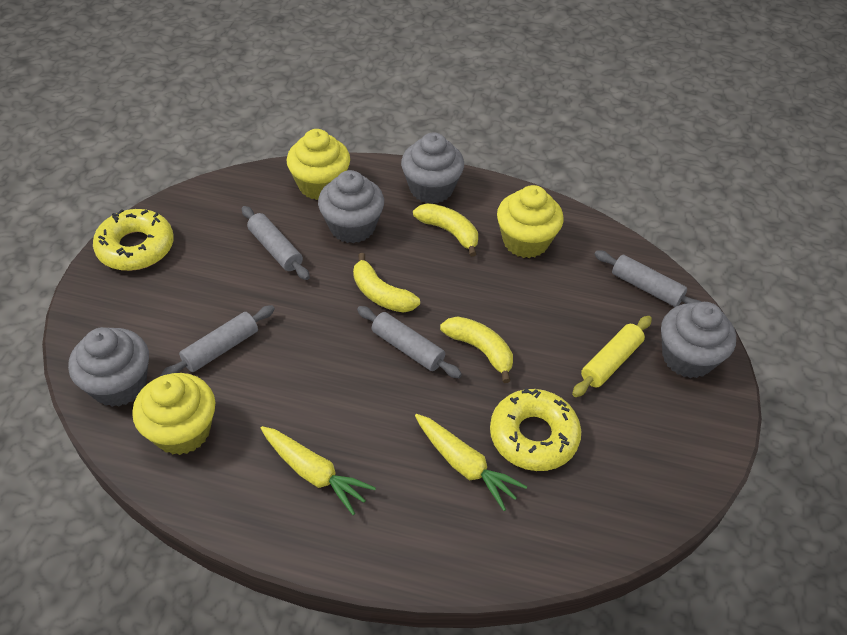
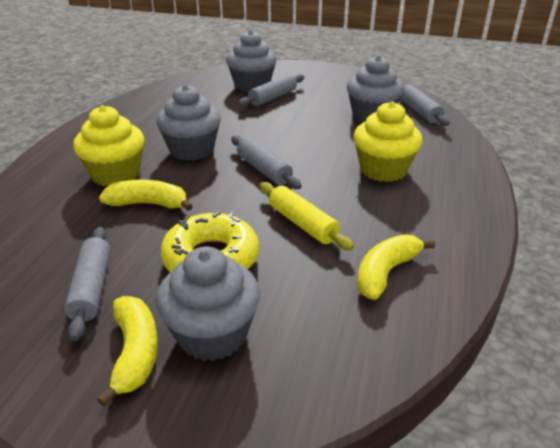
yellow carrot: 2 -> 0
yellow cupcake: 3 -> 2
yellow donut: 2 -> 1

